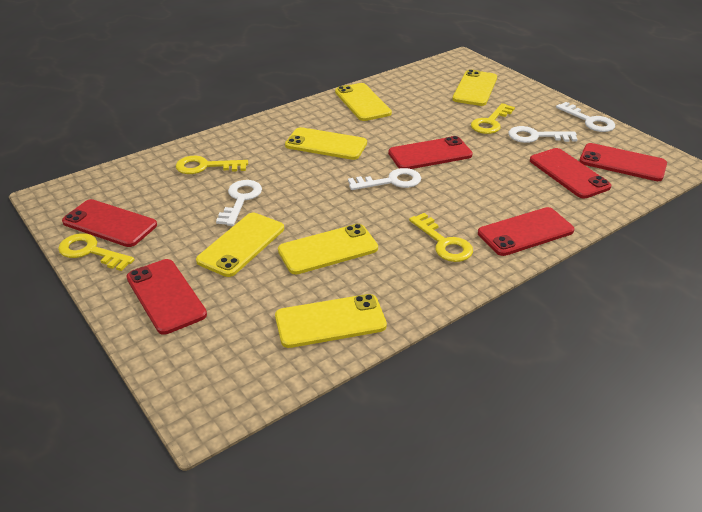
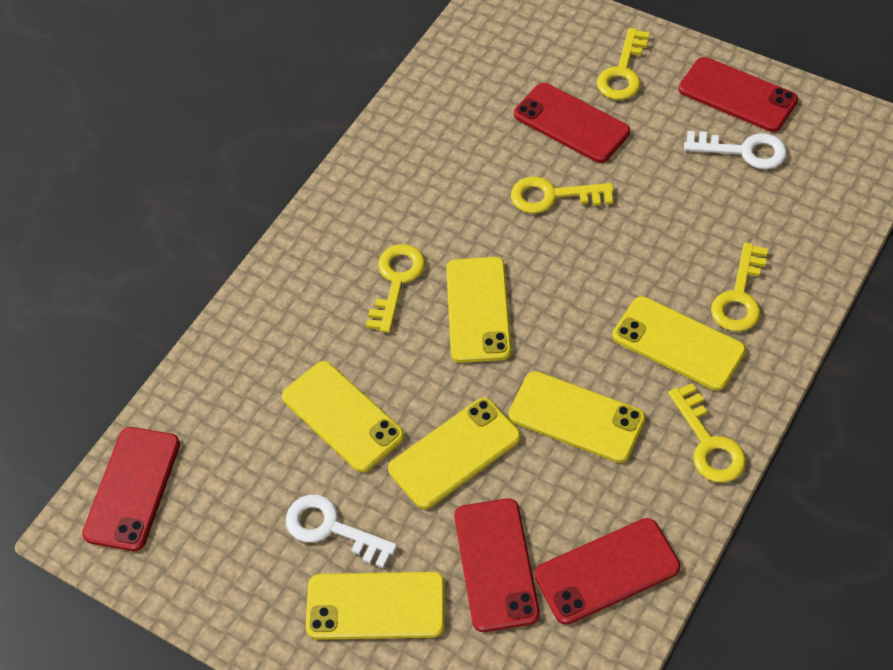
red phone: 6 -> 5
white key: 4 -> 2
yellow key: 4 -> 5

